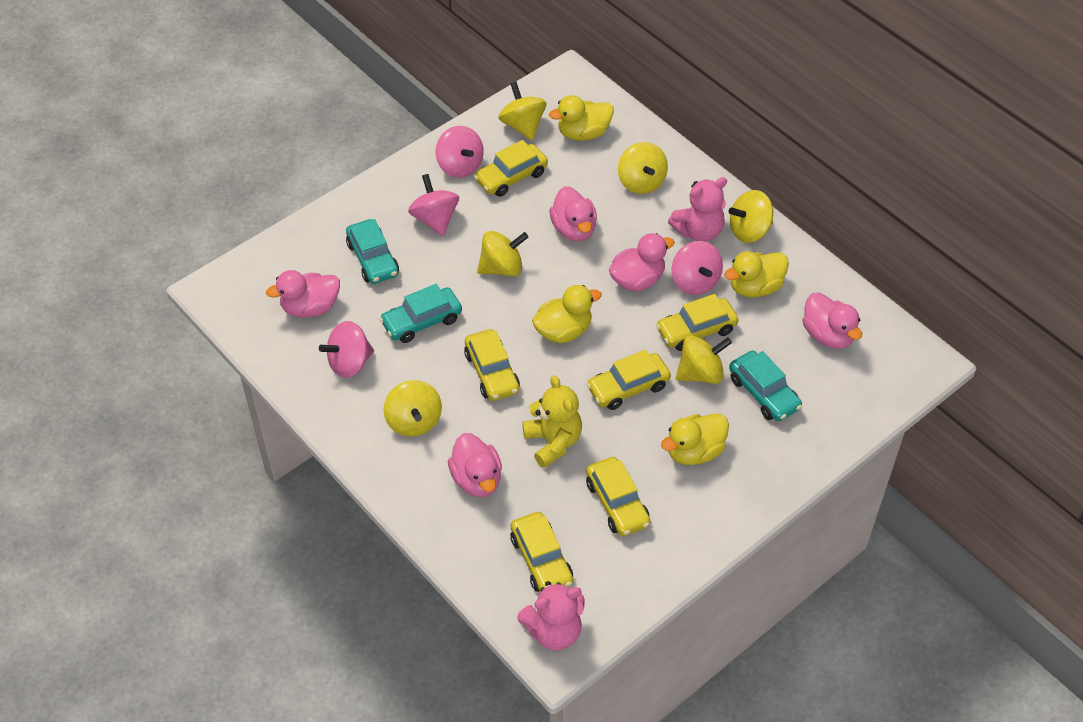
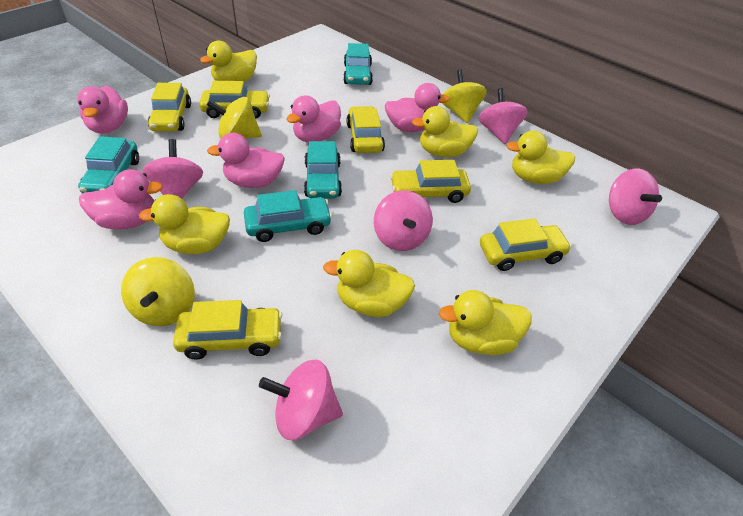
pink spinning top: 4 -> 5
pink teddy bear: 2 -> 0
turquoise car: 3 -> 4
yellow duck: 4 -> 6
yellow spinning top: 6 -> 3
yellow teddy bear: 1 -> 0

